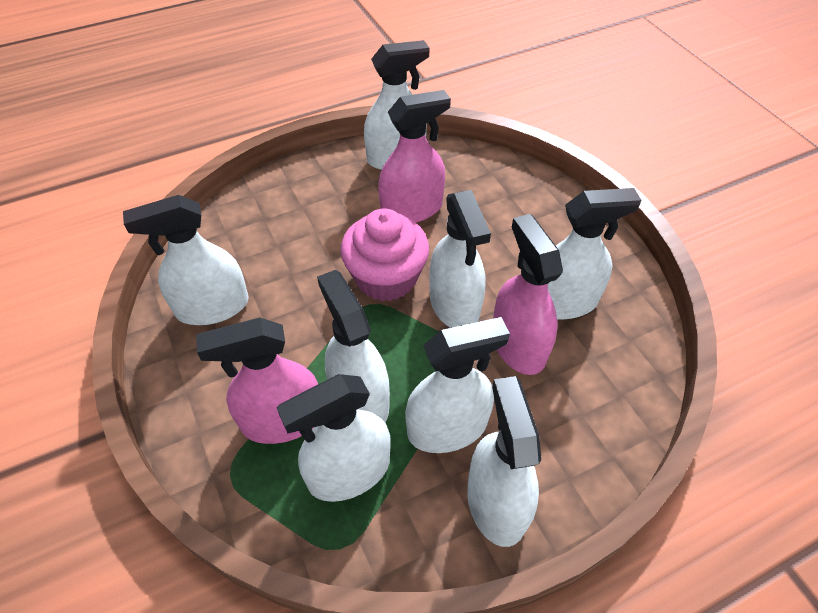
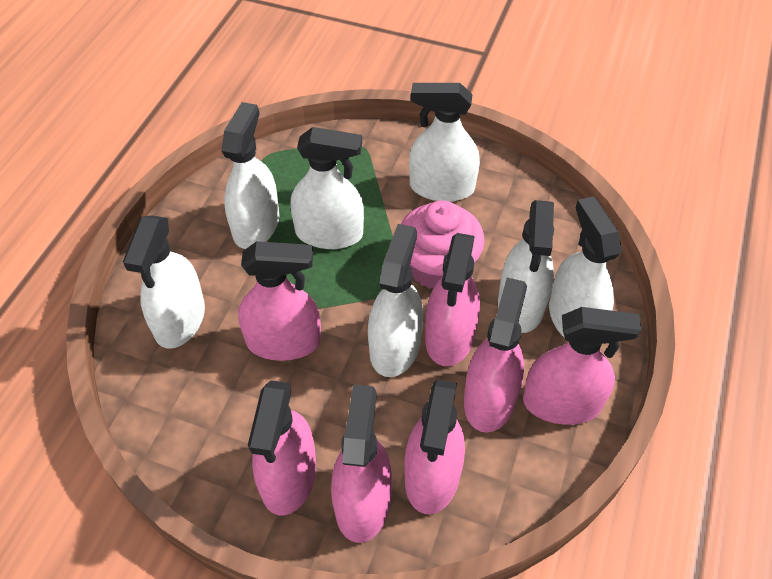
pink spray bottle: 3 -> 7
white spray bottle: 8 -> 7

